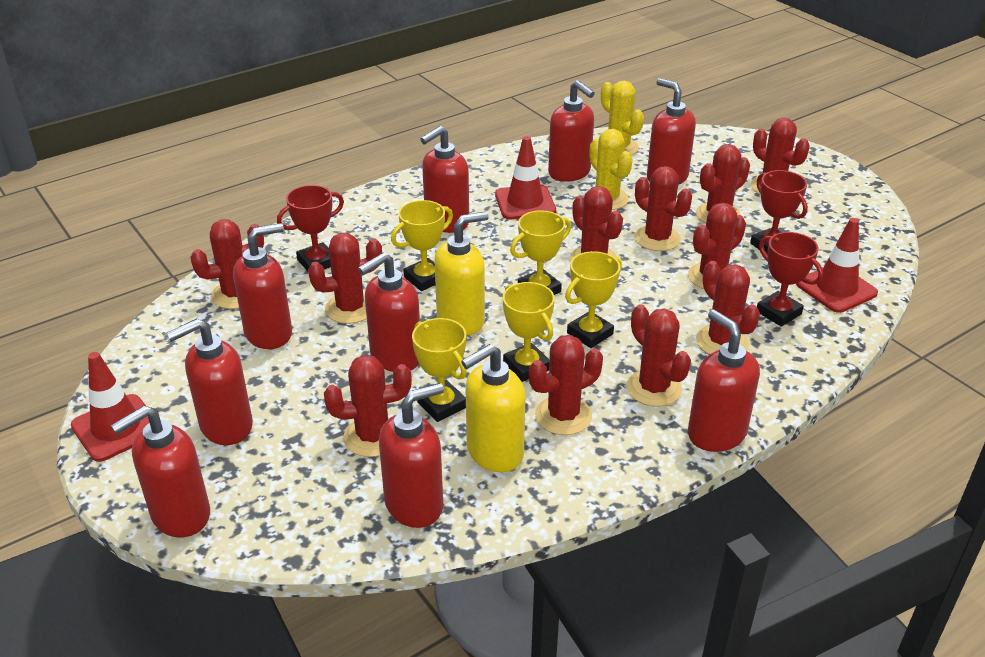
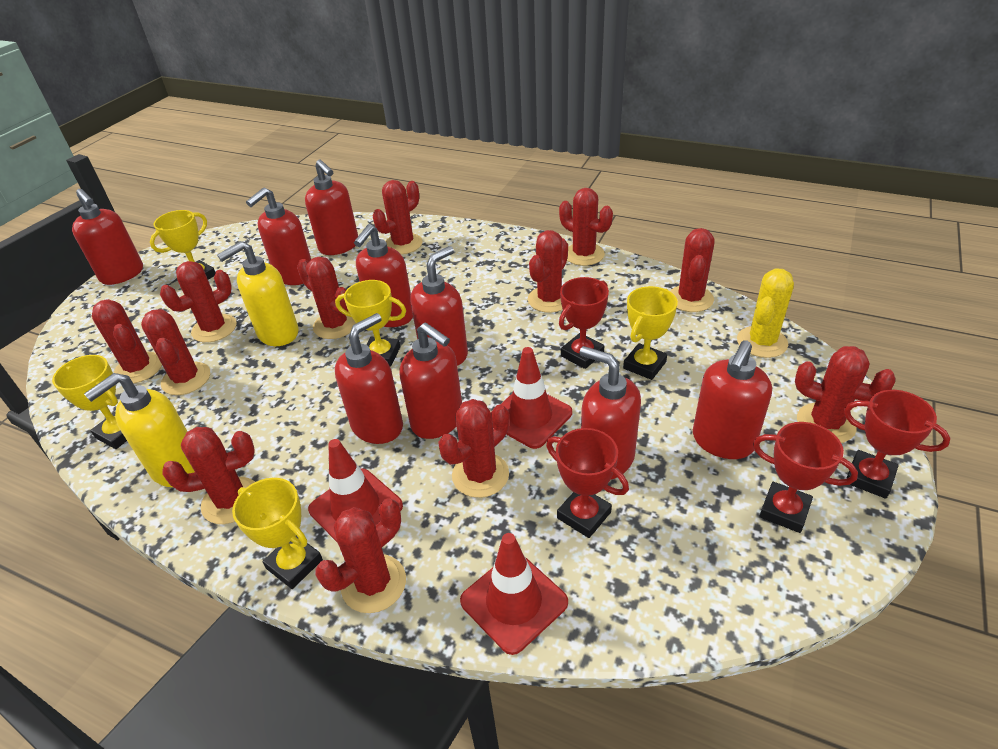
red cactus: 11 -> 12
red trophy: 3 -> 4
yellow cactus: 2 -> 1

